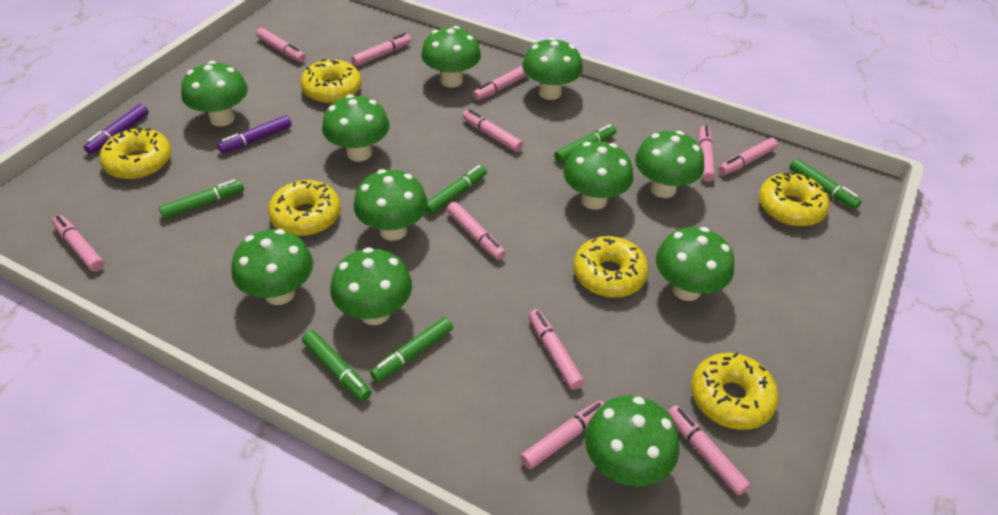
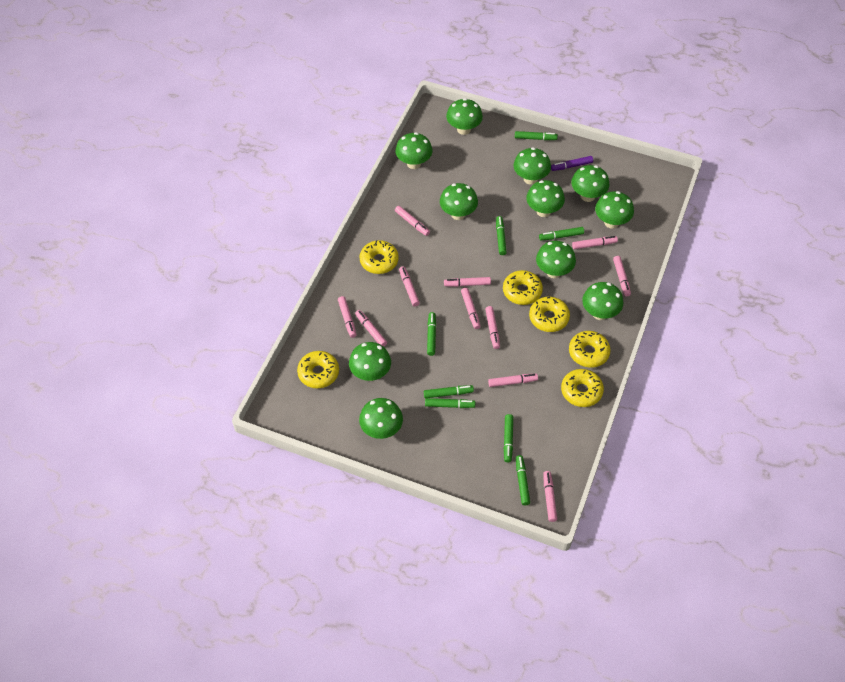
green marker: 6 -> 8
purple marker: 2 -> 1

